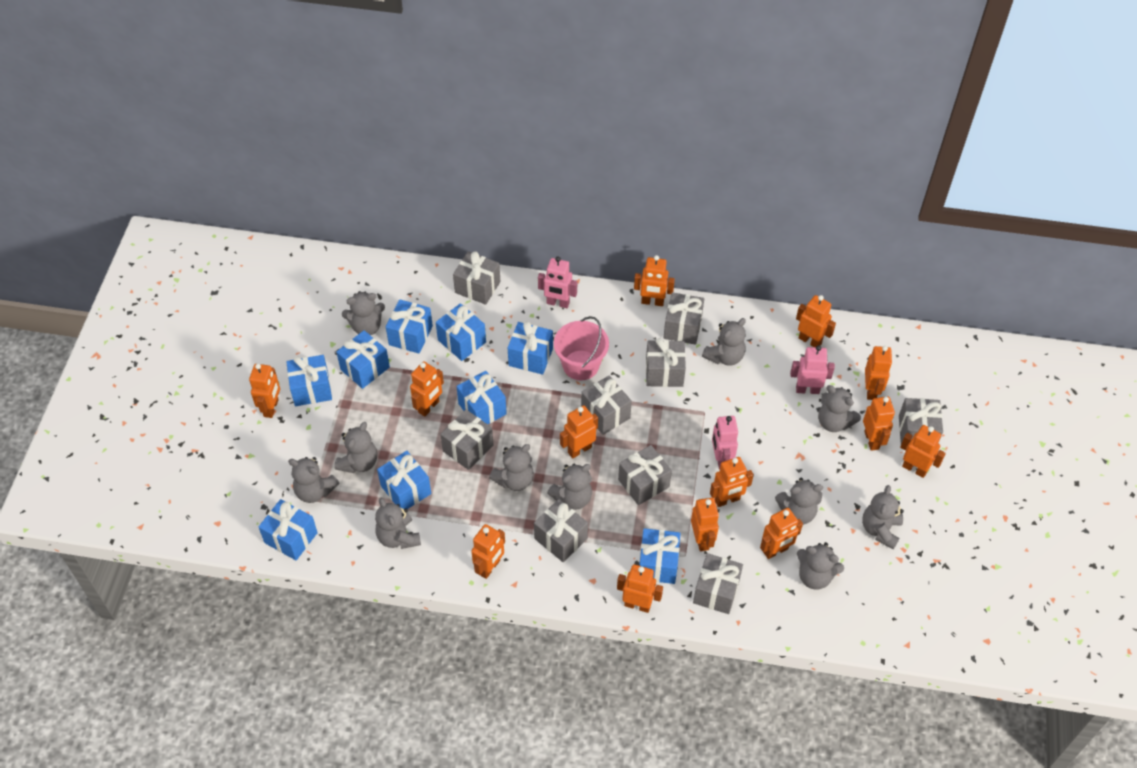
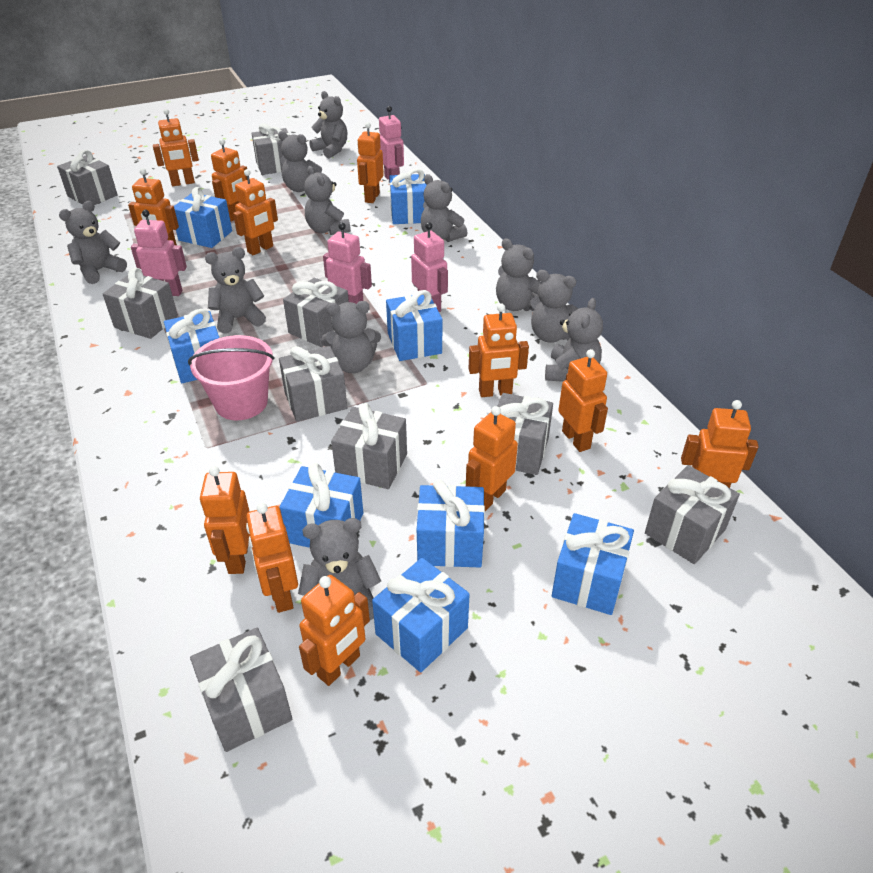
blue gift: 9 -> 8
orange robot: 13 -> 12
pink robot: 3 -> 4

